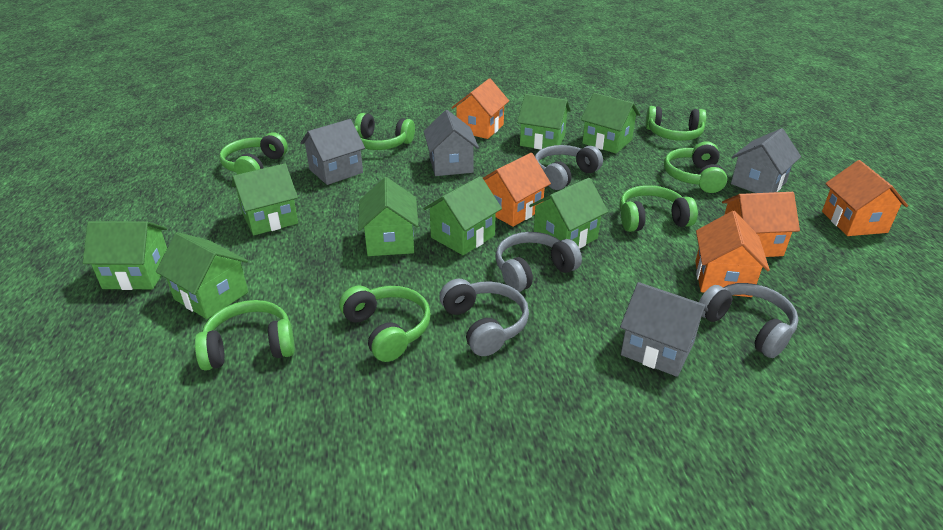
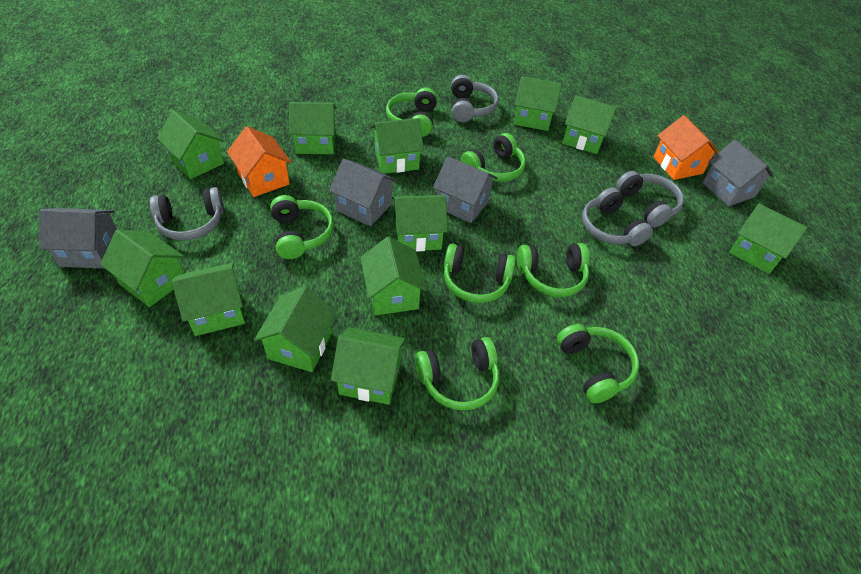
green house: 8 -> 12
orange house: 5 -> 2

